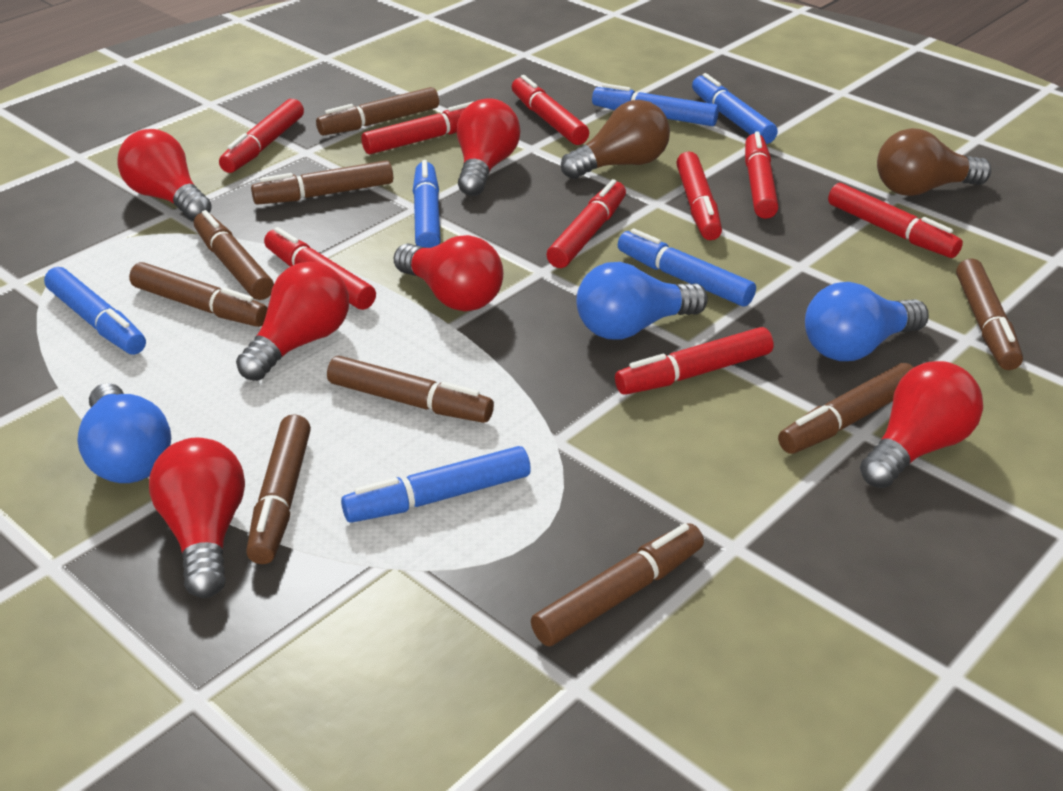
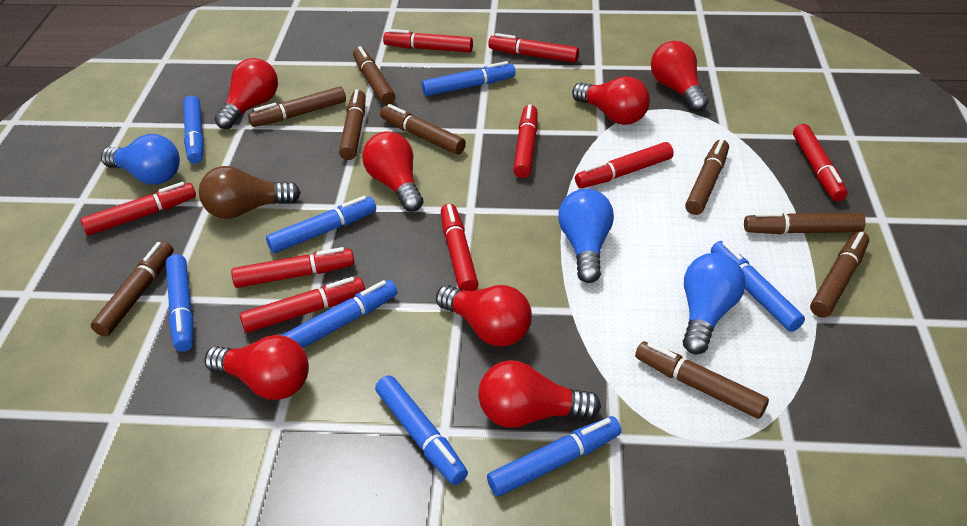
blue marker: 6 -> 8
brown light bulb: 2 -> 1
red light bulb: 6 -> 7

